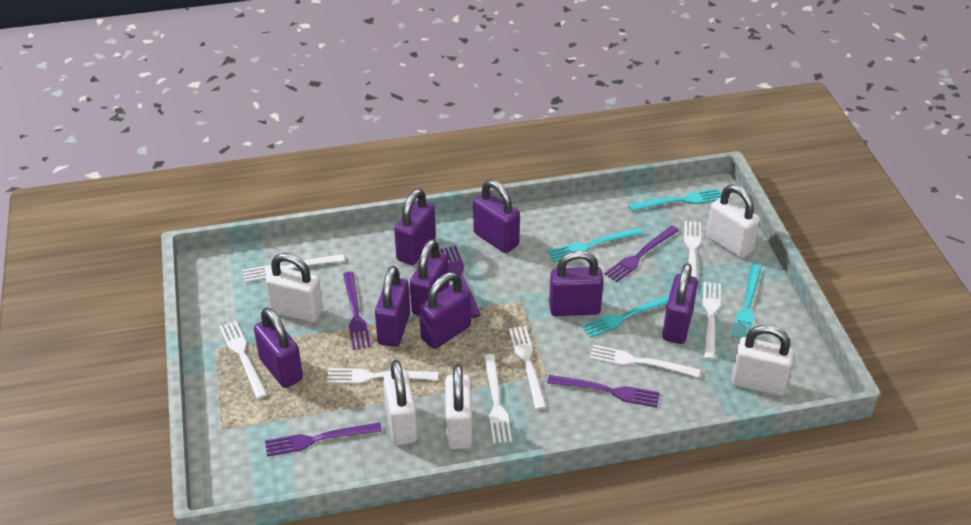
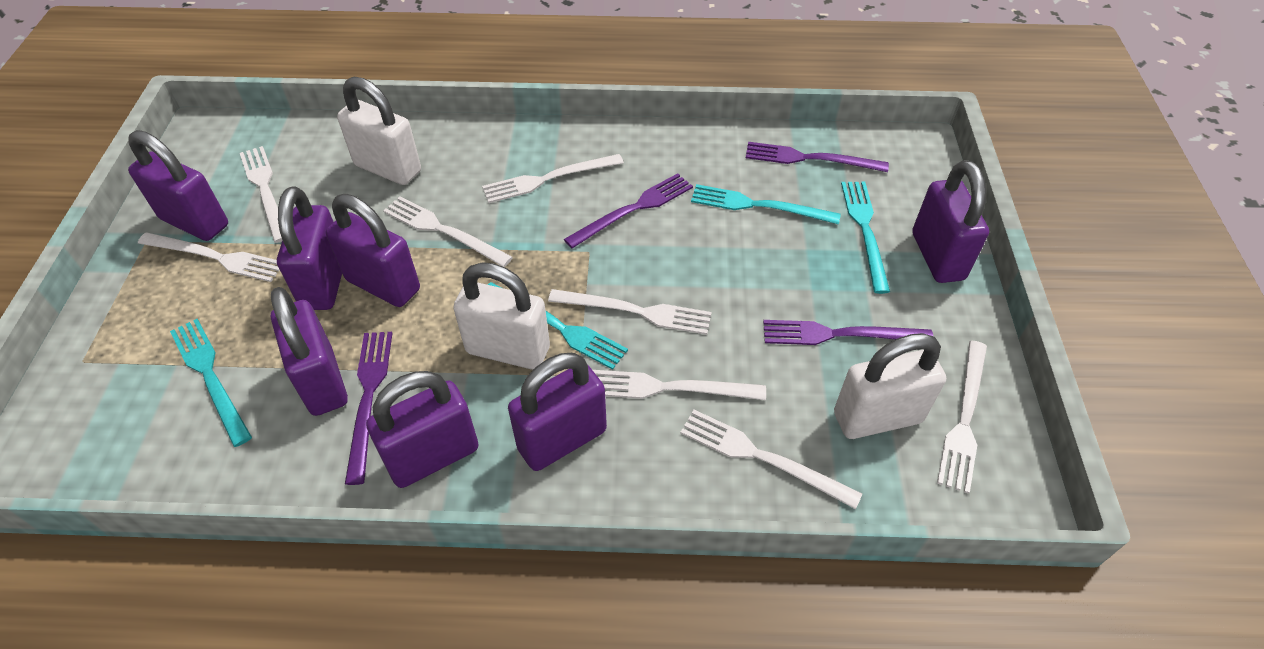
purple fork: 5 -> 4
purple padlock: 8 -> 7
white padlock: 5 -> 3

